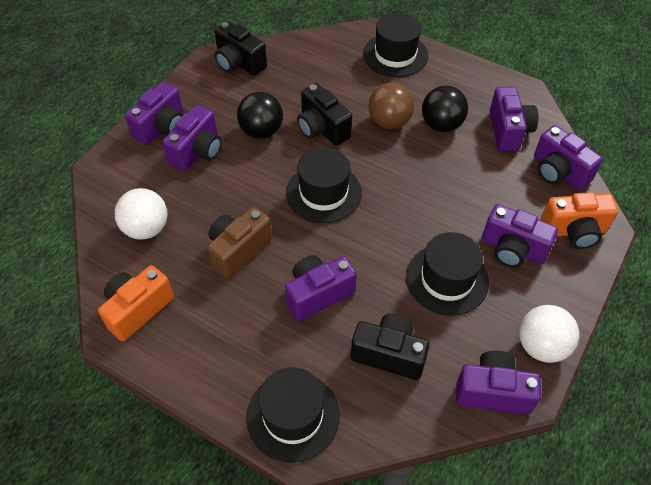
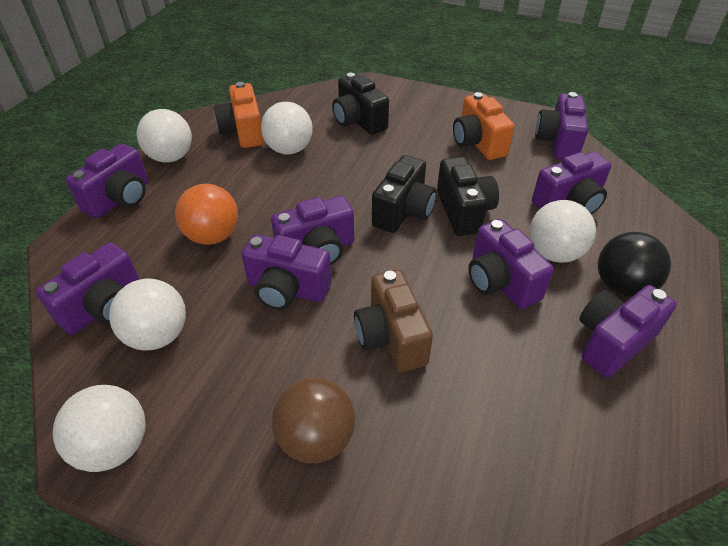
black ball: 2 -> 1
black hat: 4 -> 0
orange ball: 0 -> 1
purple camera: 7 -> 8
white ball: 2 -> 5

